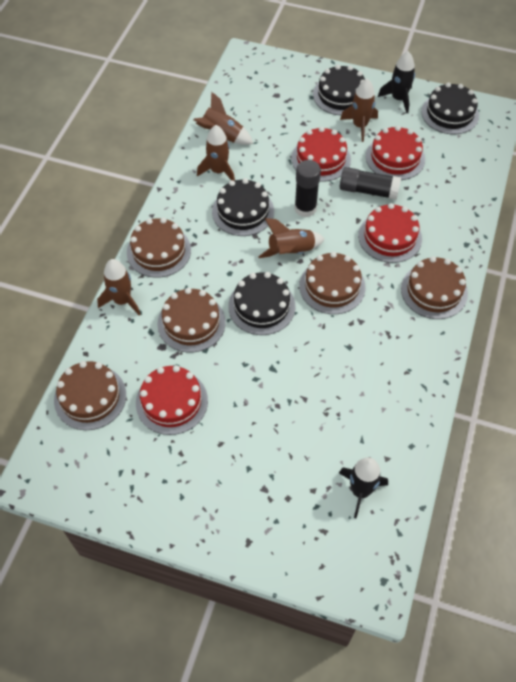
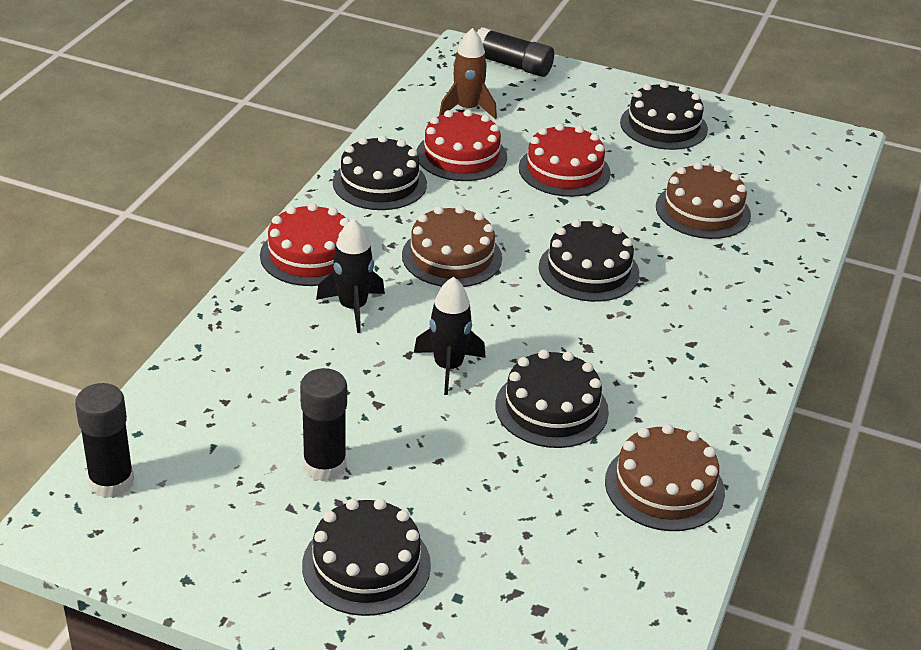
black cake: 4 -> 5
black glue stick: 2 -> 3
brown cake: 5 -> 3
brown rocket: 5 -> 1
red cake: 4 -> 3

